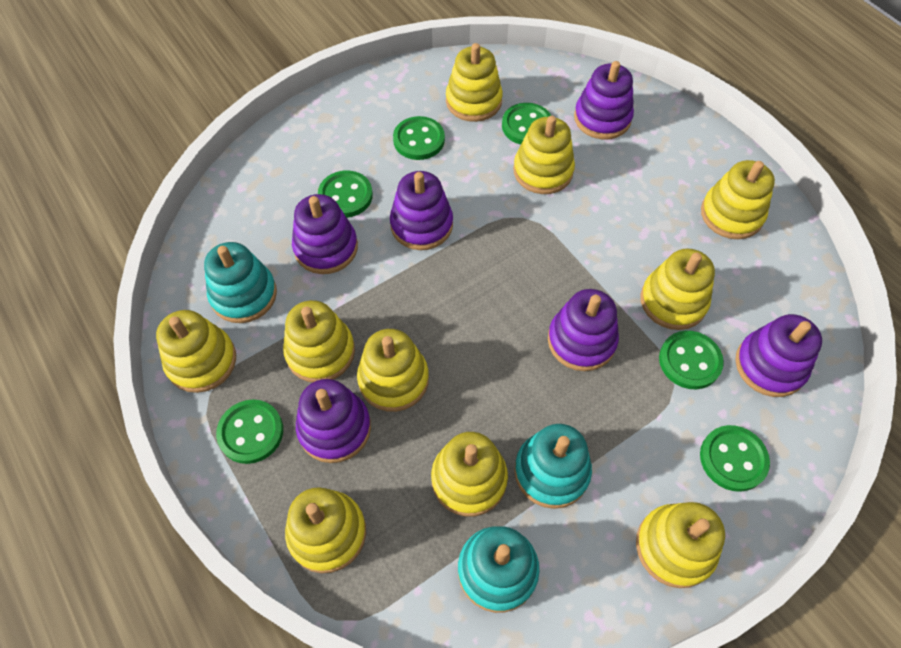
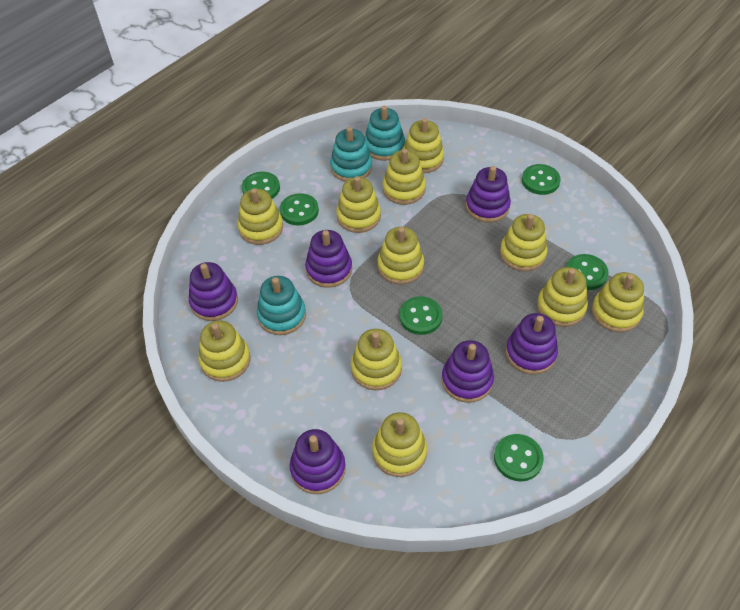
yellow stacking toy: 10 -> 11

